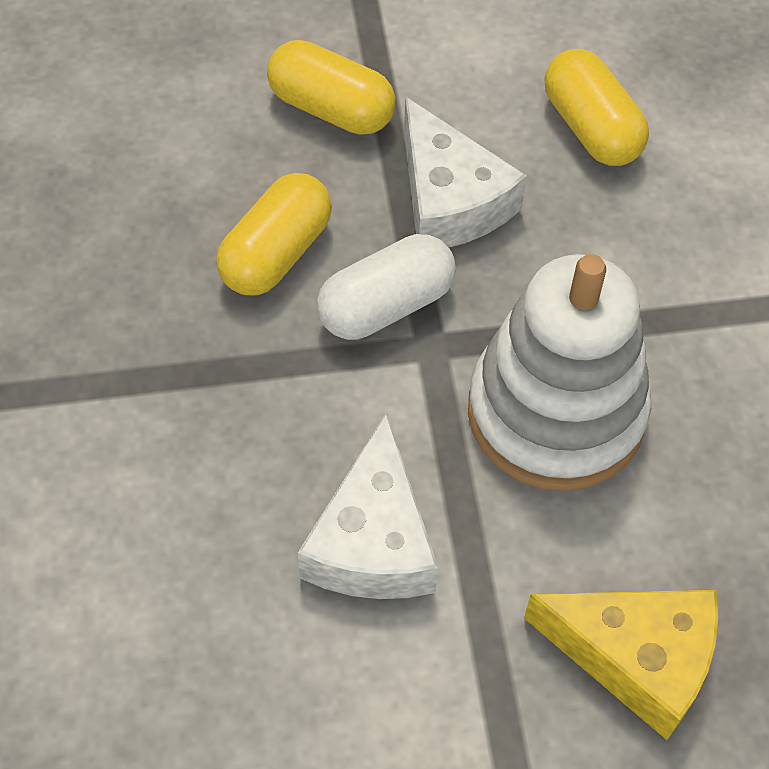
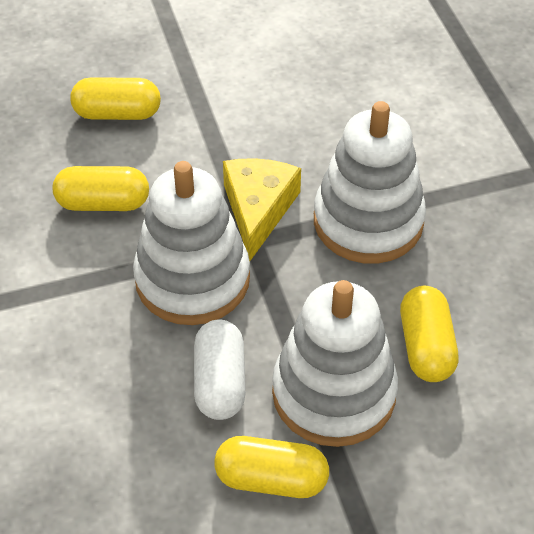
white cheese: 2 -> 0
white stacking toy: 1 -> 3
yellow capsule: 3 -> 4

